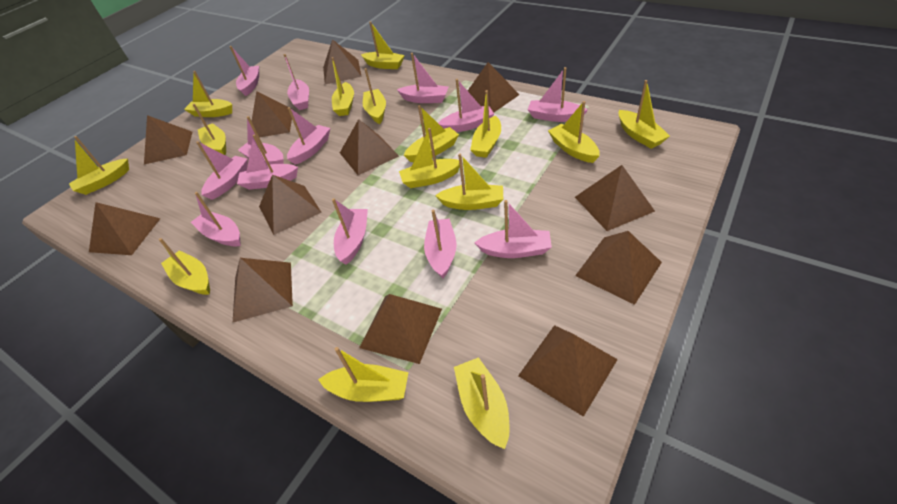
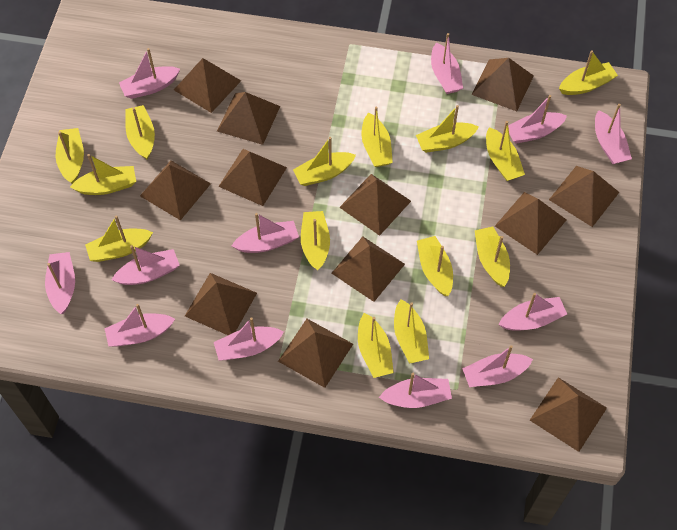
pink boat: 13 -> 12
yellow boat: 15 -> 14

